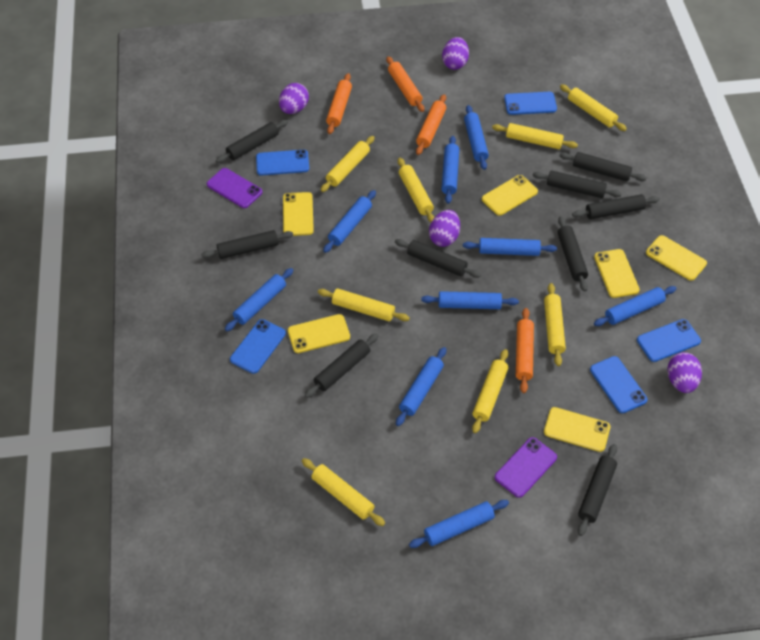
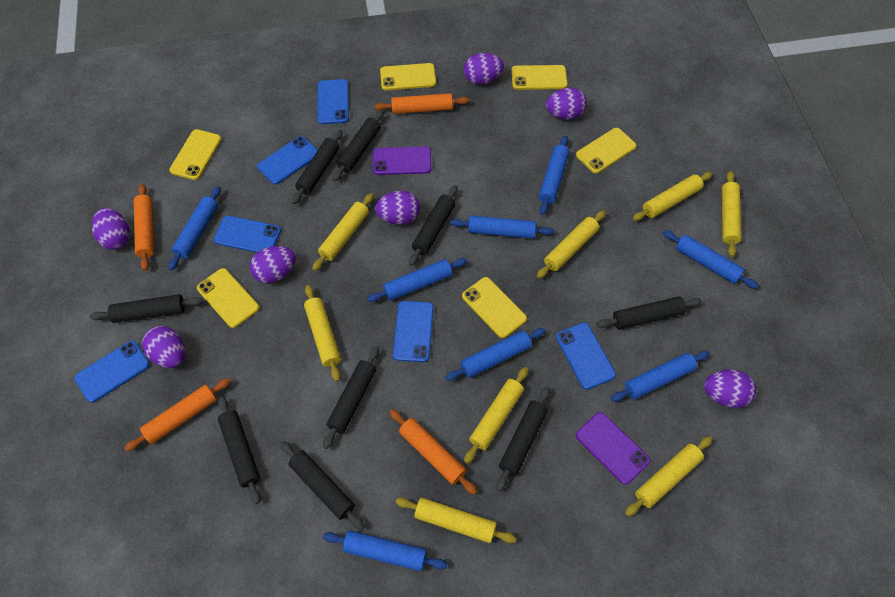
blue phone: 5 -> 6
blue rolling pin: 9 -> 8
purple egg: 4 -> 7

